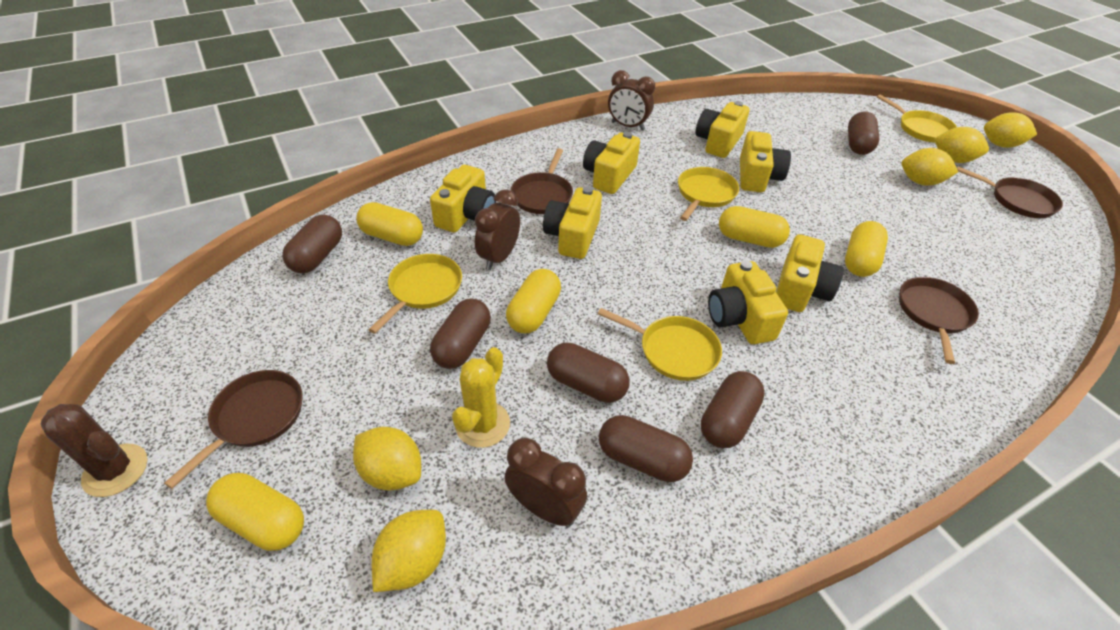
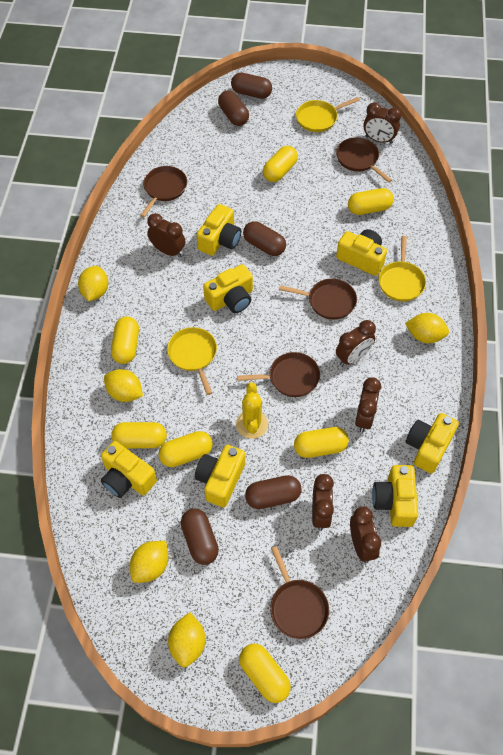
brown cactus: 1 -> 0
brown capsule: 6 -> 5
brown clock: 3 -> 6
brown pan: 4 -> 5
yellow capsule: 5 -> 7
yellow pan: 4 -> 3

